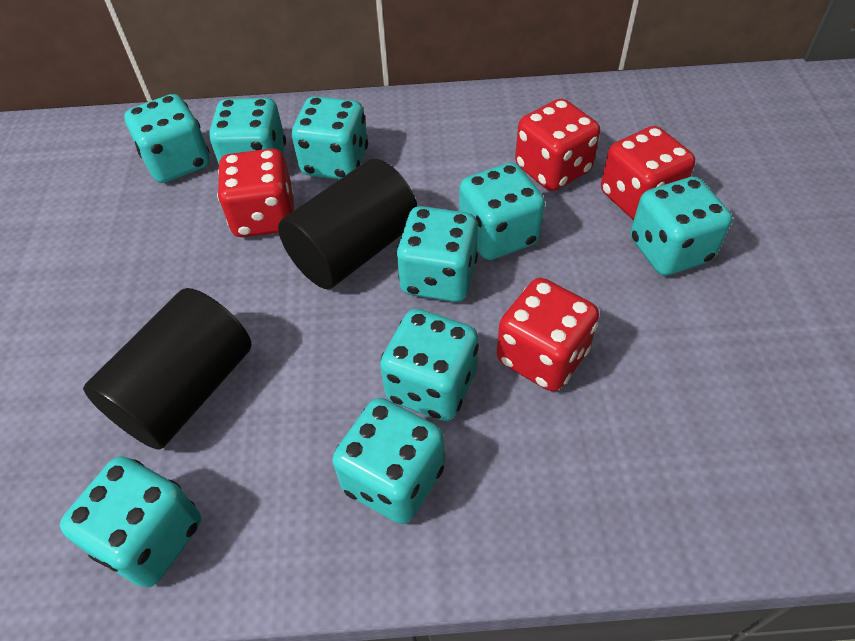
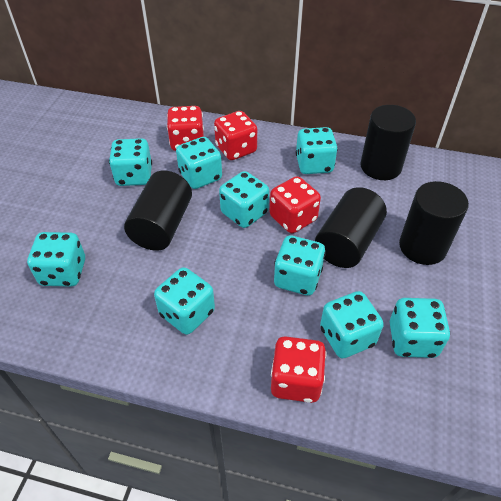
black cylinder: 2 -> 4

